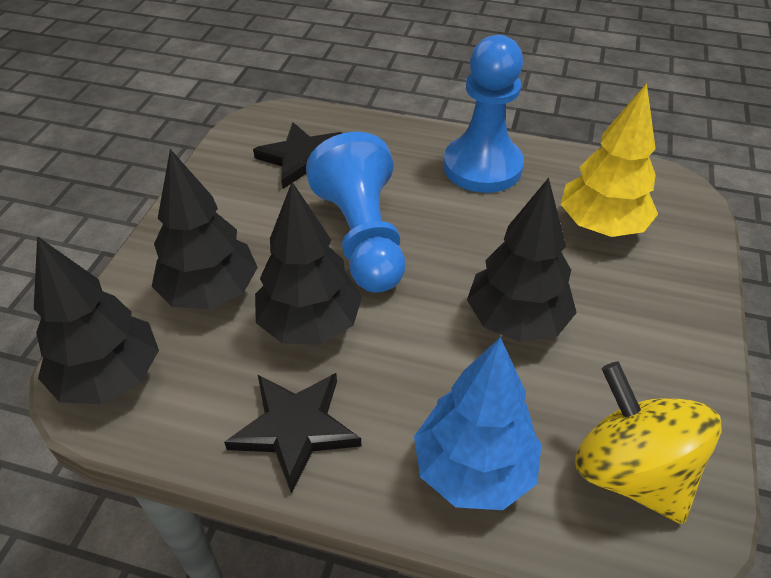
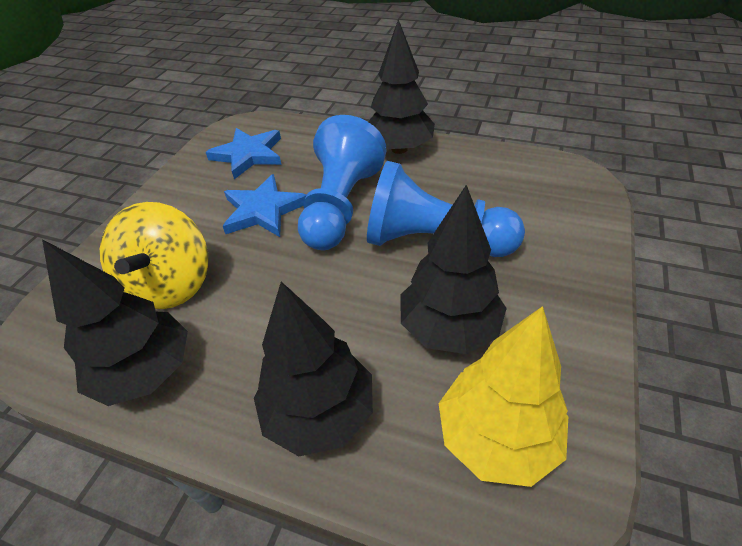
black star: 2 -> 0
blue star: 0 -> 2
blue tree: 1 -> 0

